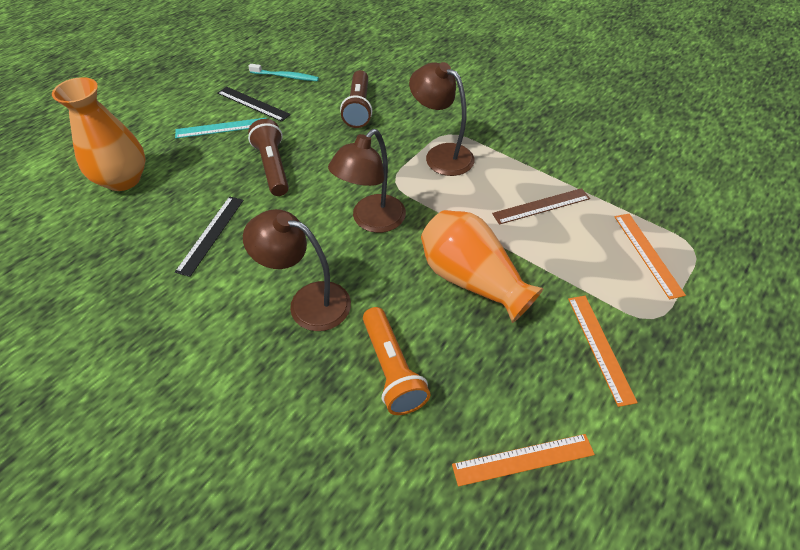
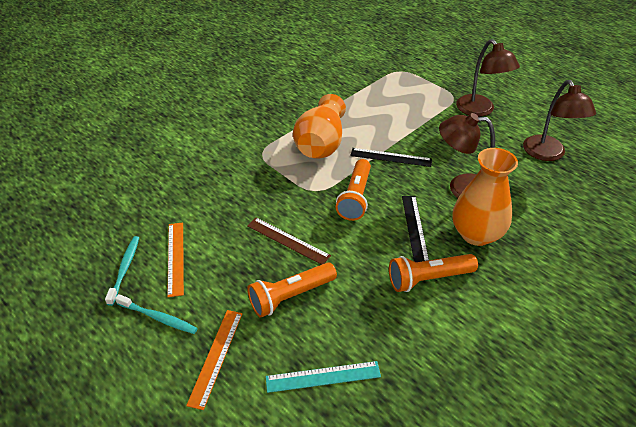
brown flashlight: 2 -> 0
orange flashlight: 1 -> 3
orange ruler: 3 -> 2
turquoise toothbrush: 1 -> 2

